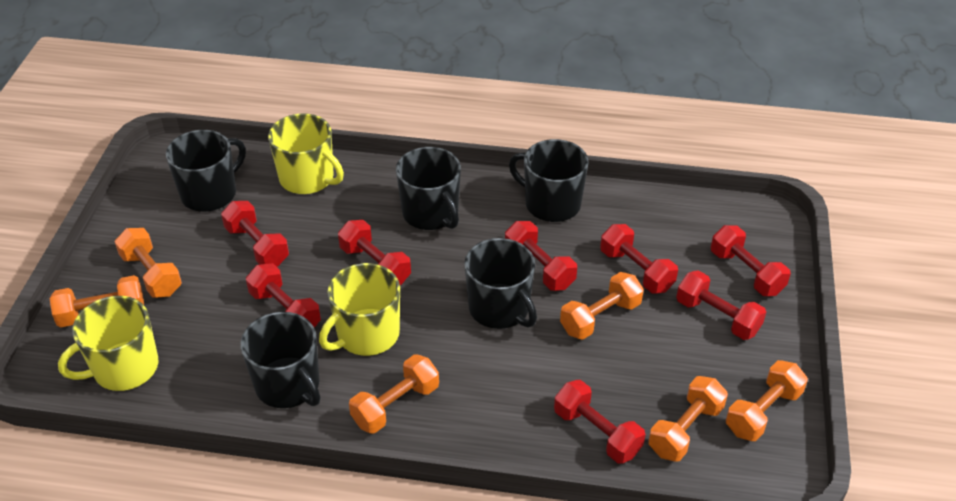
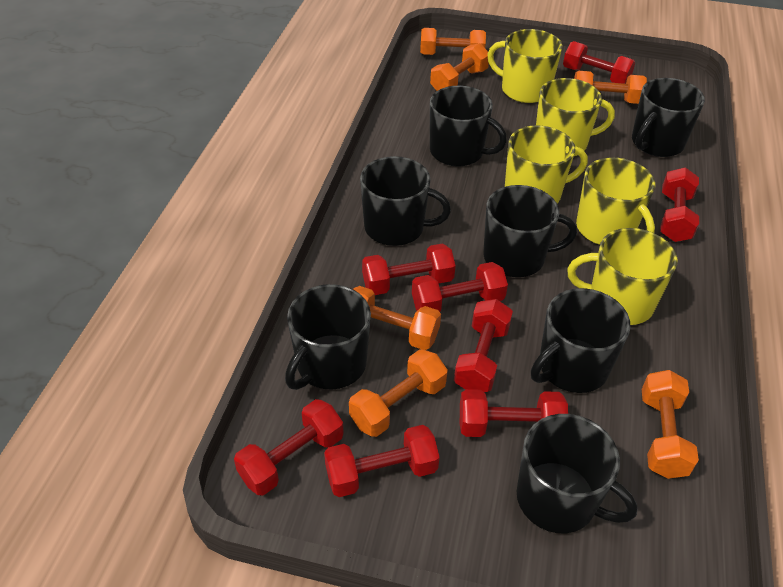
black mug: 5 -> 7
yellow mug: 3 -> 5

